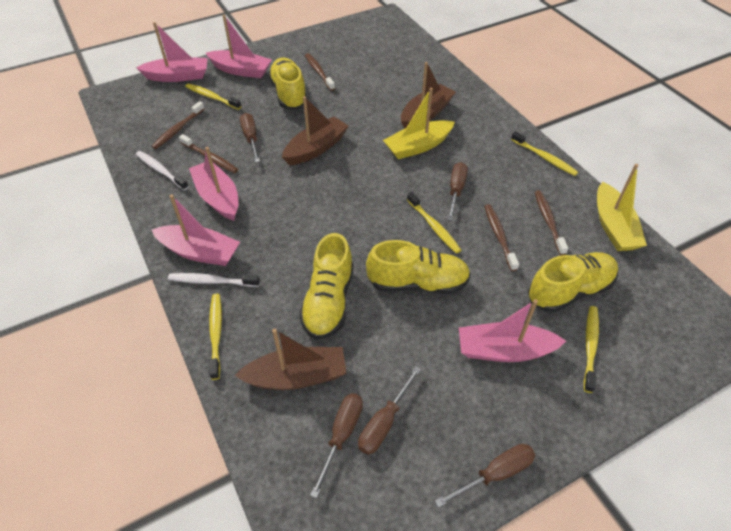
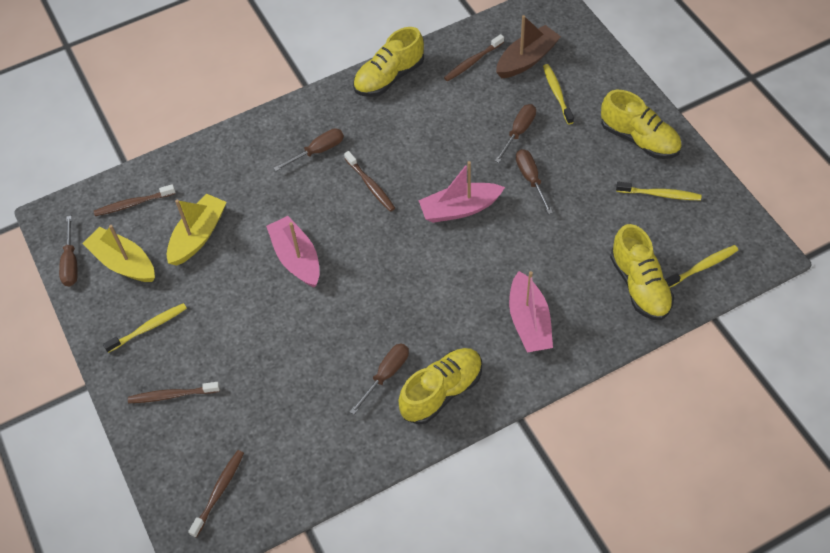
brown boat: 3 -> 1
pink boat: 5 -> 3
white toothbrush: 2 -> 0
yellow toothbrush: 5 -> 4

